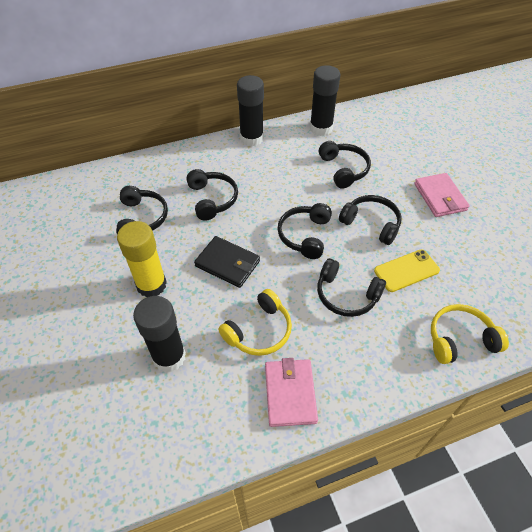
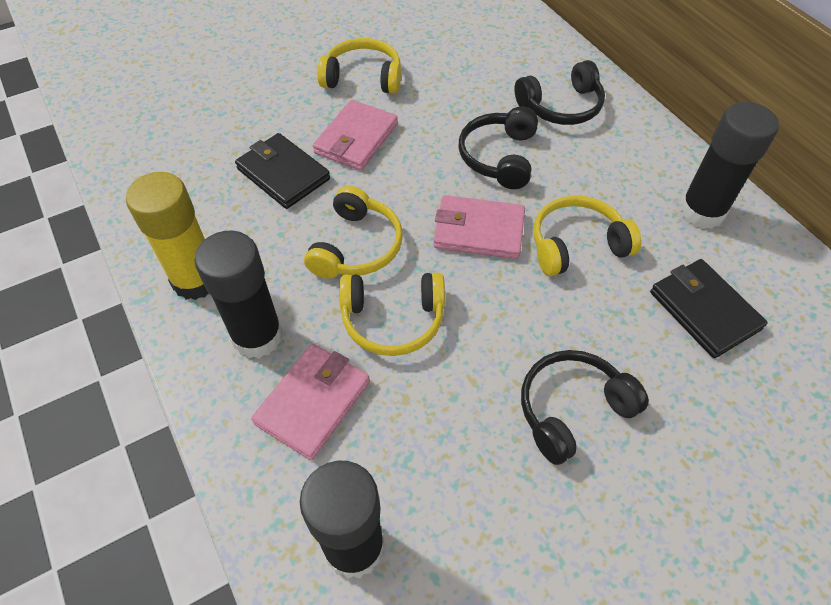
black headphones: 6 -> 3
black wallet: 1 -> 2
pink wallet: 2 -> 3
yellow headphones: 2 -> 4
yellow phone: 1 -> 0

